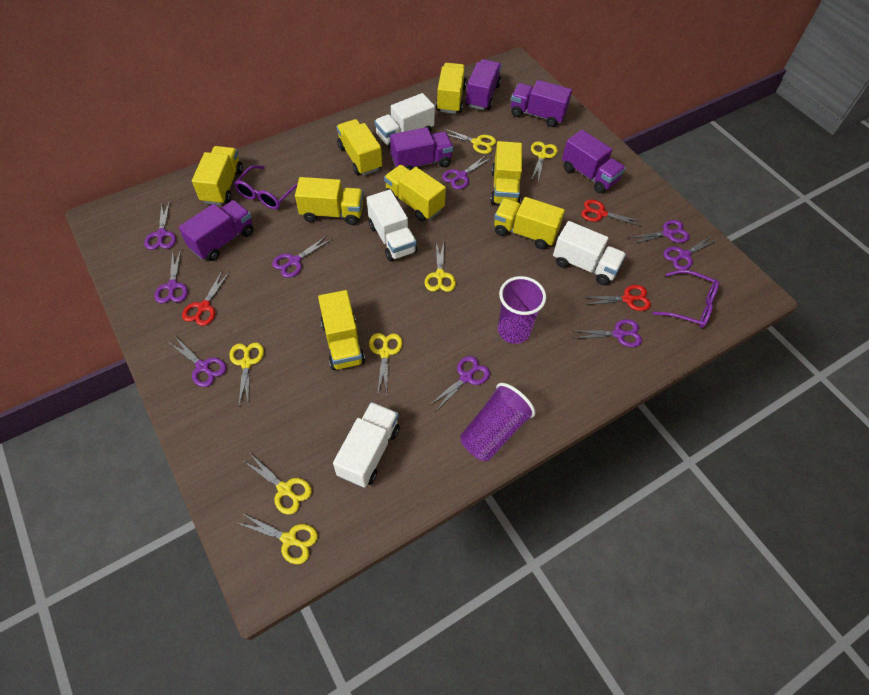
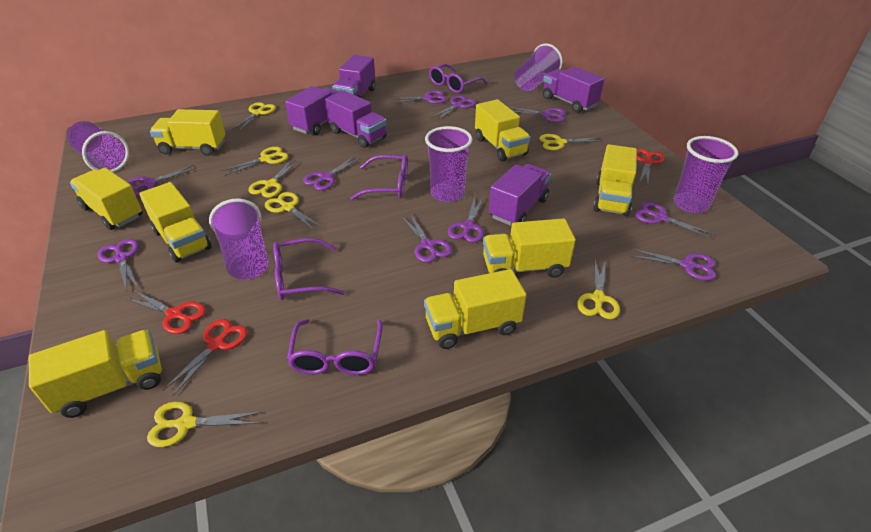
purple cup: 2 -> 5
purple glasses: 2 -> 4
purple scissors: 9 -> 10
white truck: 4 -> 0

